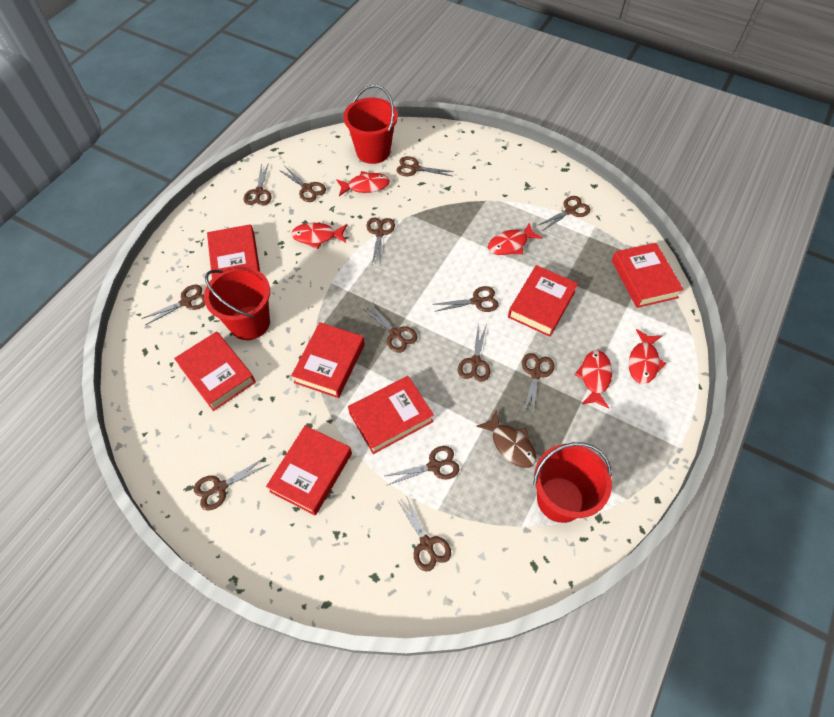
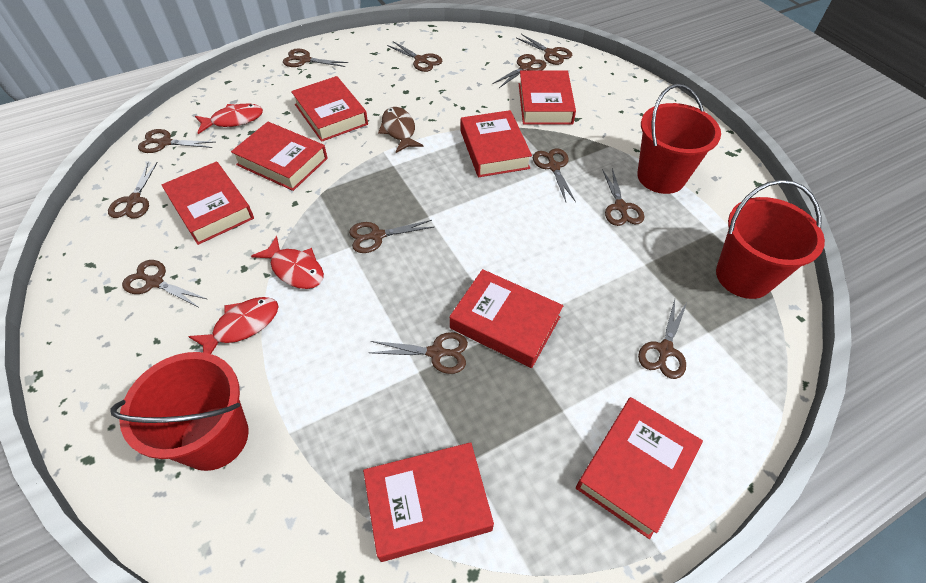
brown scissors: 13 -> 12
red book: 7 -> 8
red fish: 5 -> 3

